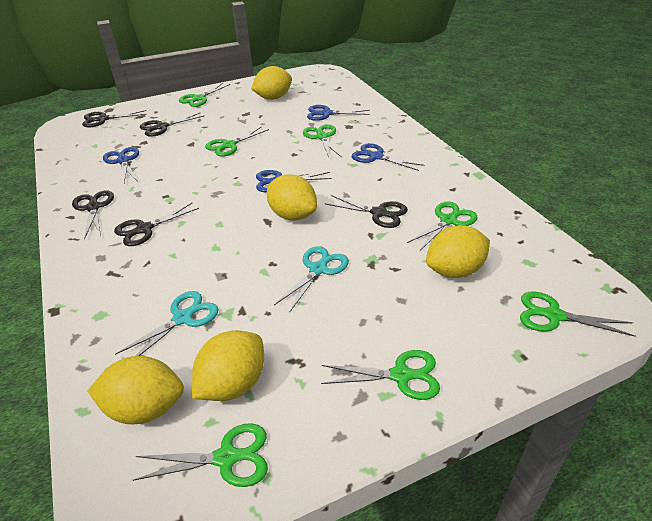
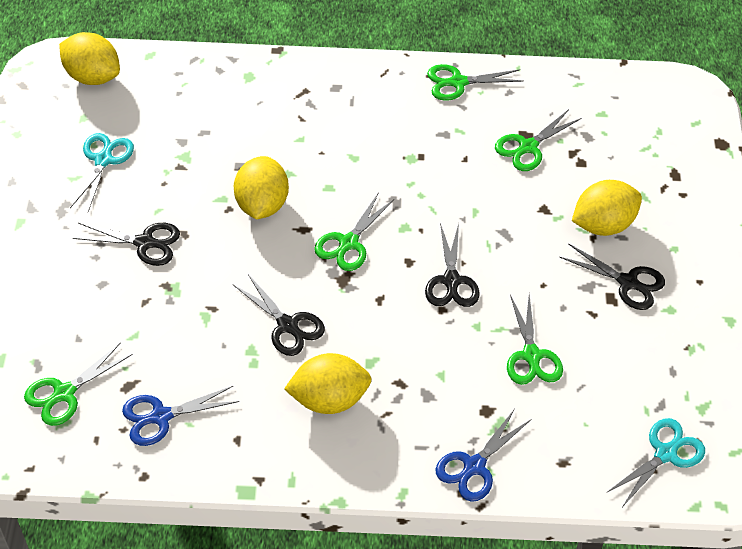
black scissors: 5 -> 4
blue scissors: 4 -> 2
green scissors: 7 -> 5
yellow lemon: 5 -> 4

